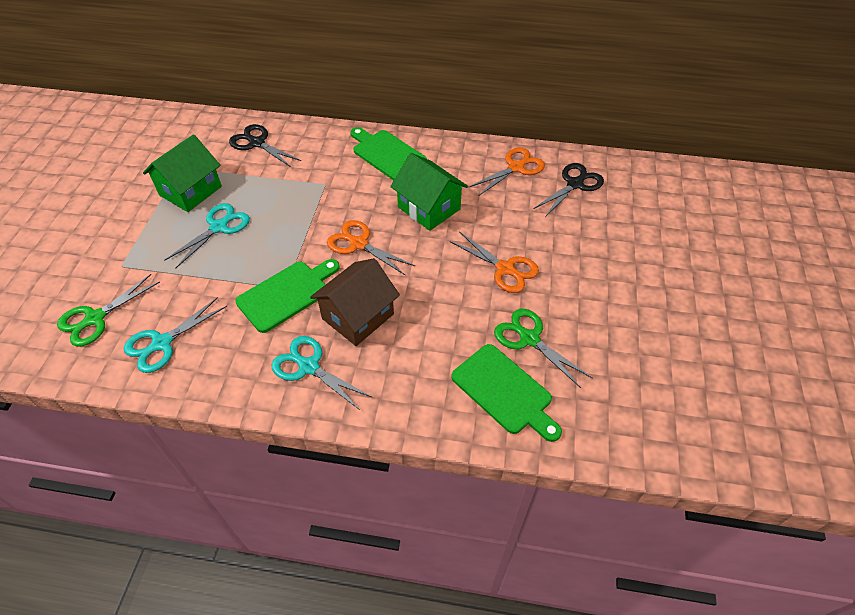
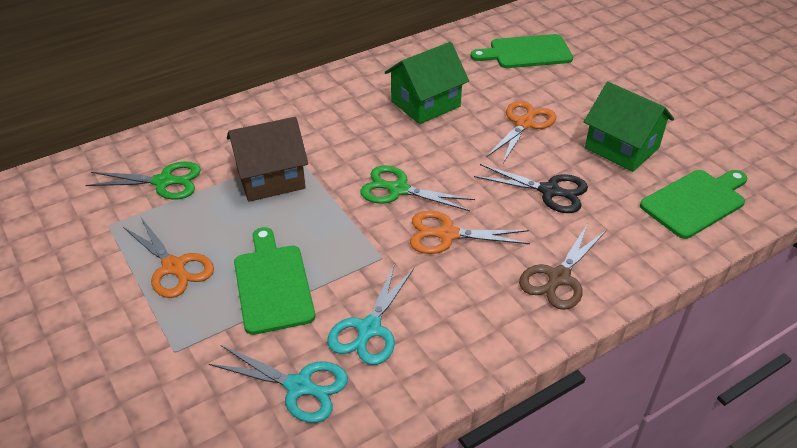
black scissors: 2 -> 1
brown scissors: 0 -> 1
turquoise scissors: 3 -> 2

